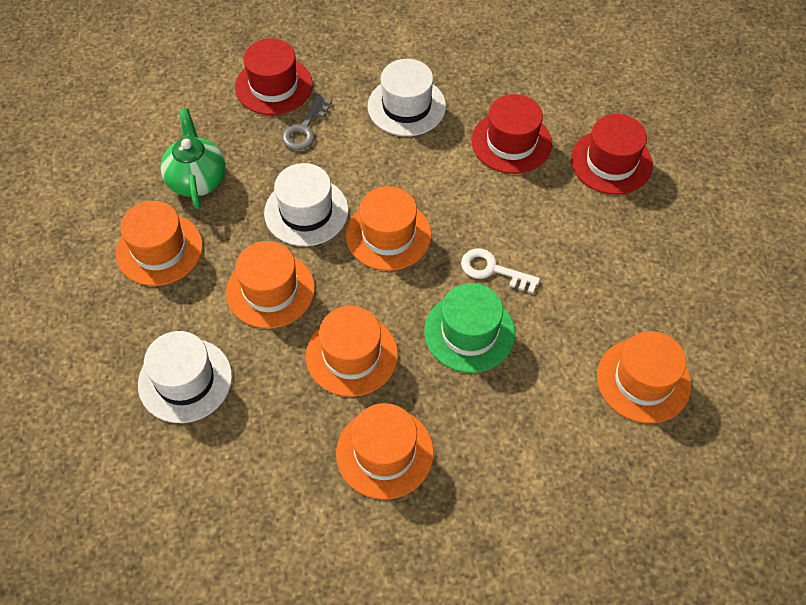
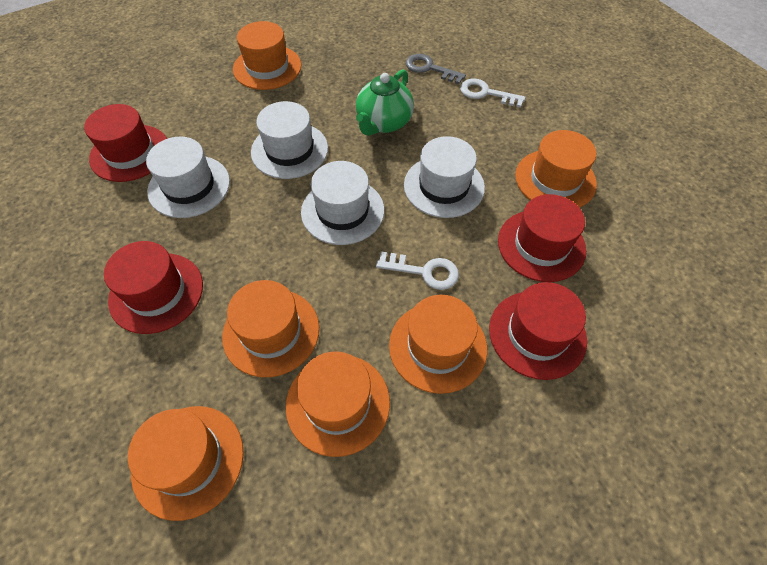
green hat: 1 -> 0
red hat: 3 -> 4
white hat: 3 -> 4
white key: 1 -> 2

